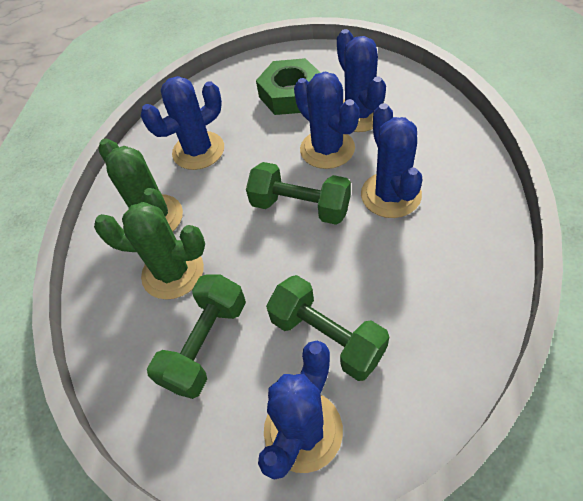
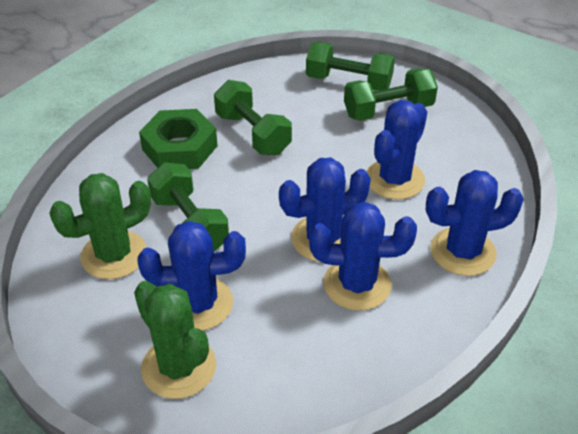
green dumbbell: 3 -> 4

